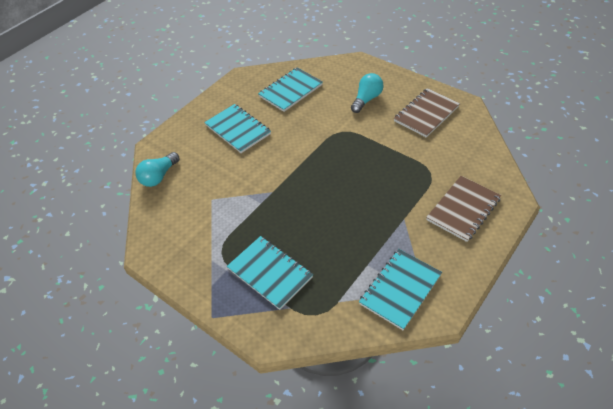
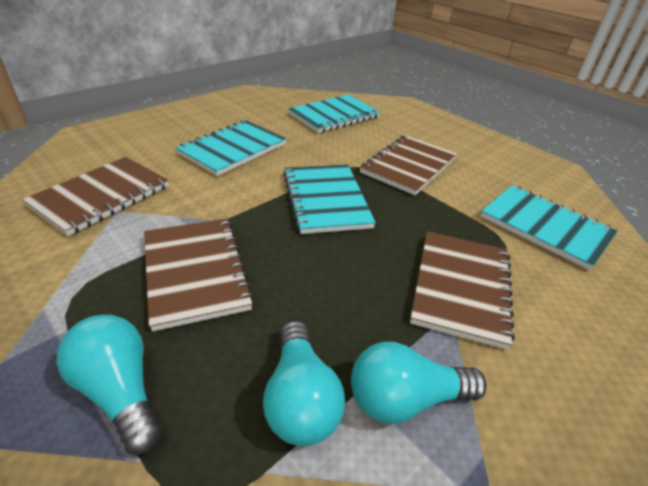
brown notebook: 2 -> 4
turquoise light bulb: 2 -> 3

